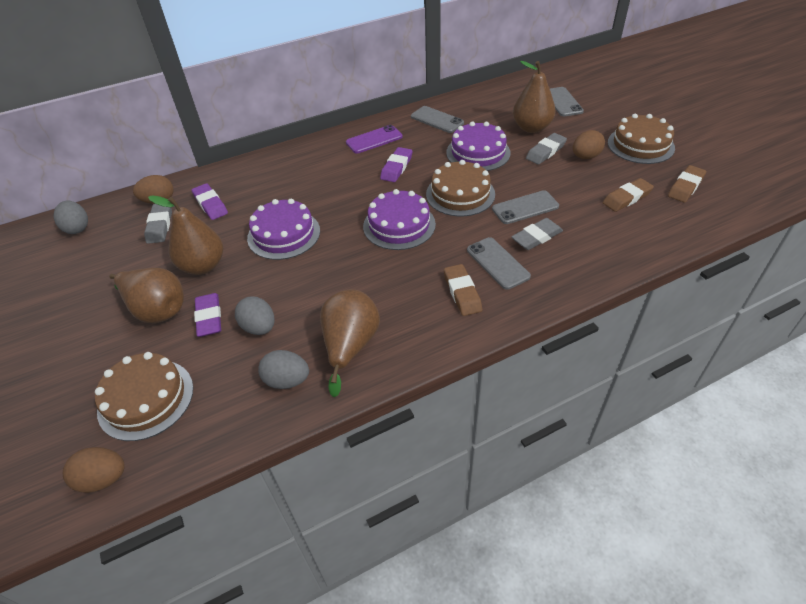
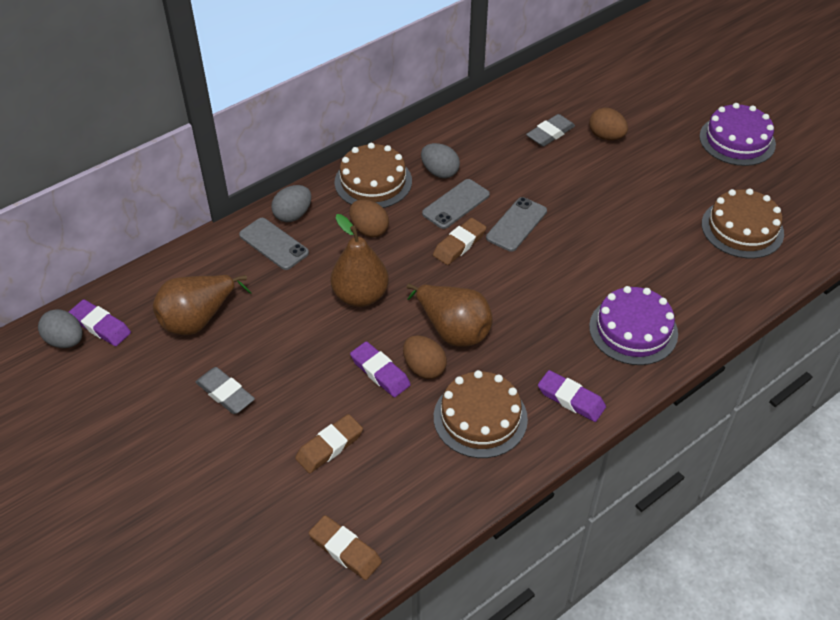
brown pear: 4 -> 3
grey eraser: 3 -> 2
grey phone: 4 -> 3
purple cake: 3 -> 2
purple phone: 1 -> 0

